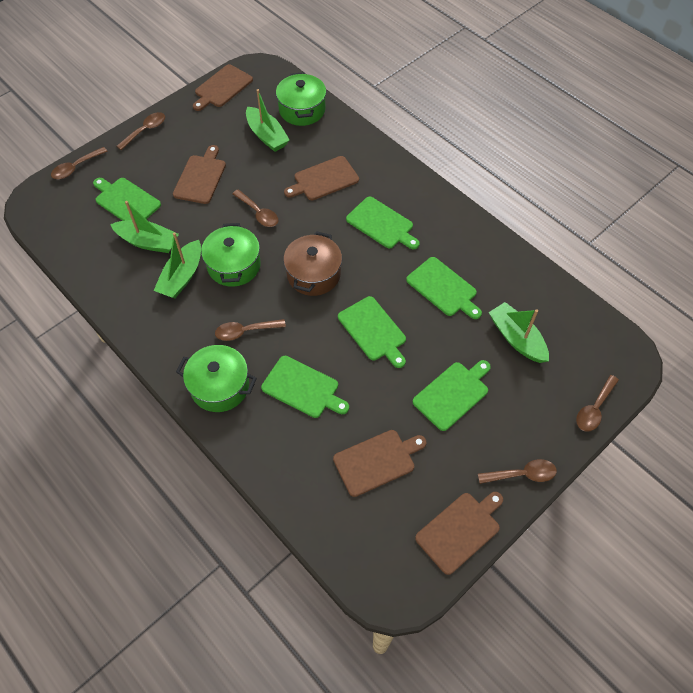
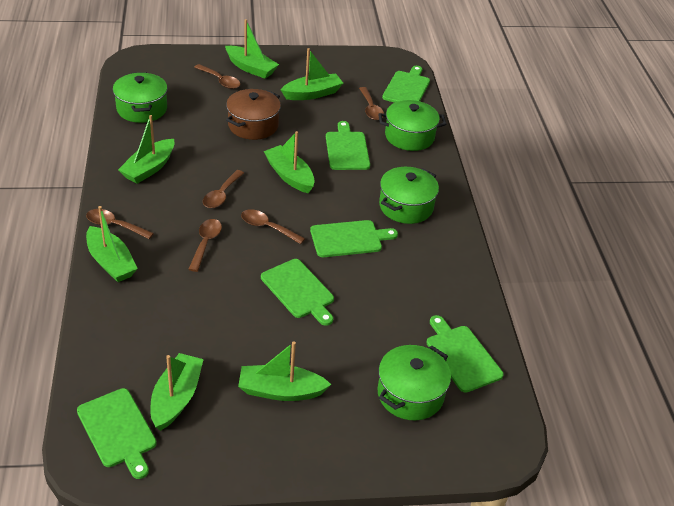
brown cutting board: 5 -> 0
green boat: 4 -> 7
green pot: 3 -> 4

